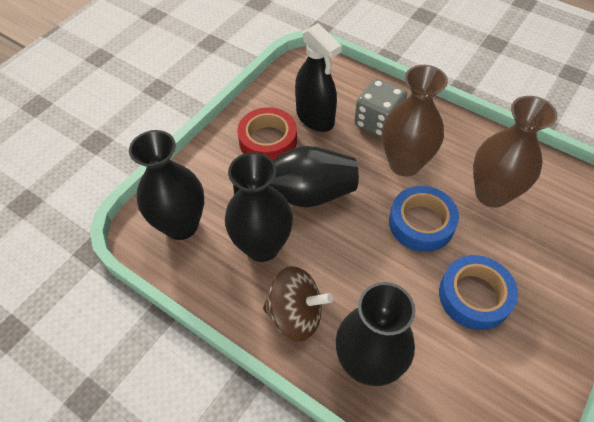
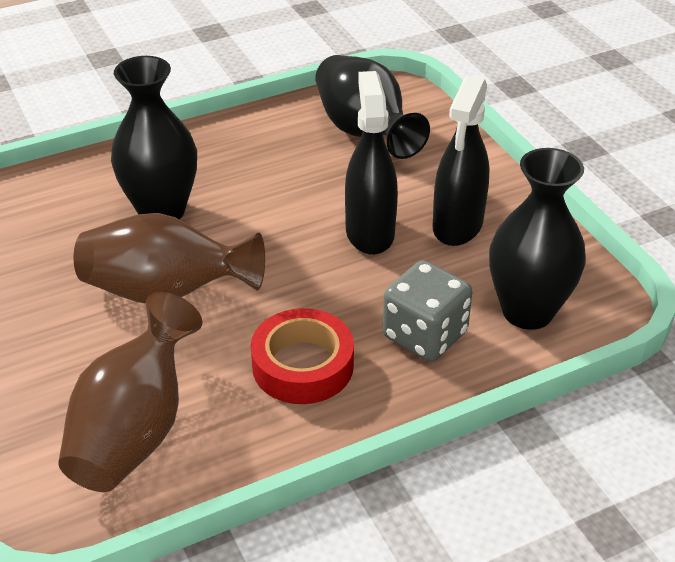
black spray bottle: 1 -> 2
black vase: 4 -> 3
blue tape: 2 -> 0
brown spinning top: 1 -> 0

